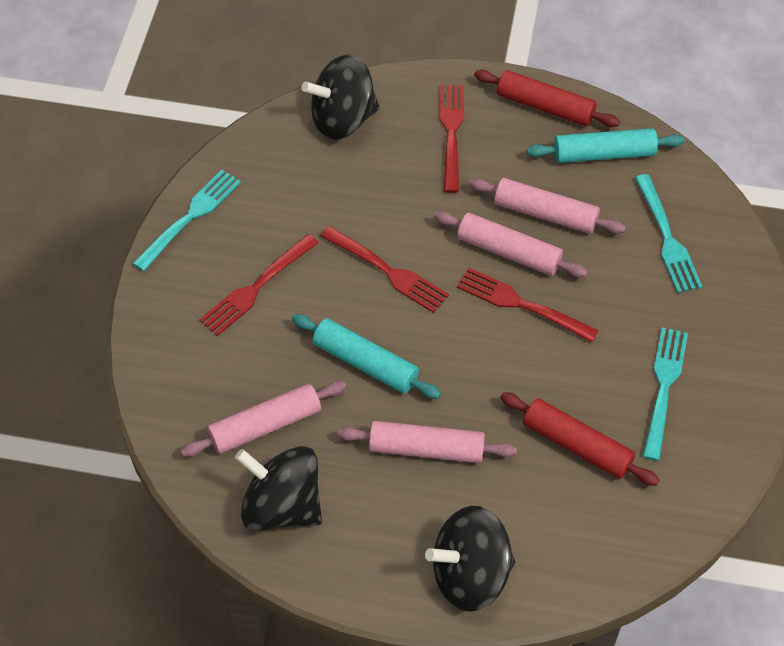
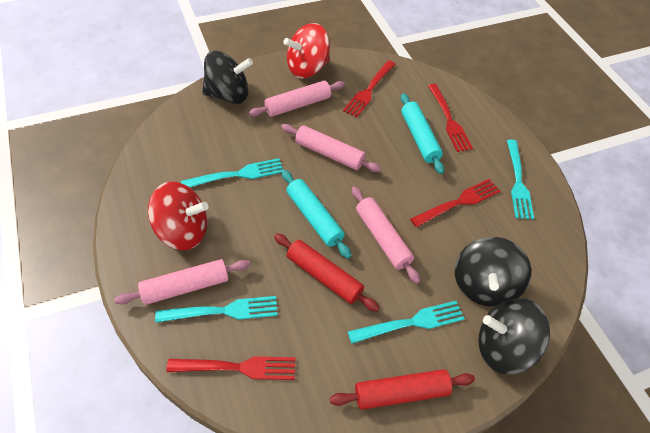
red spinning top: 0 -> 2
turquoise fork: 3 -> 4

